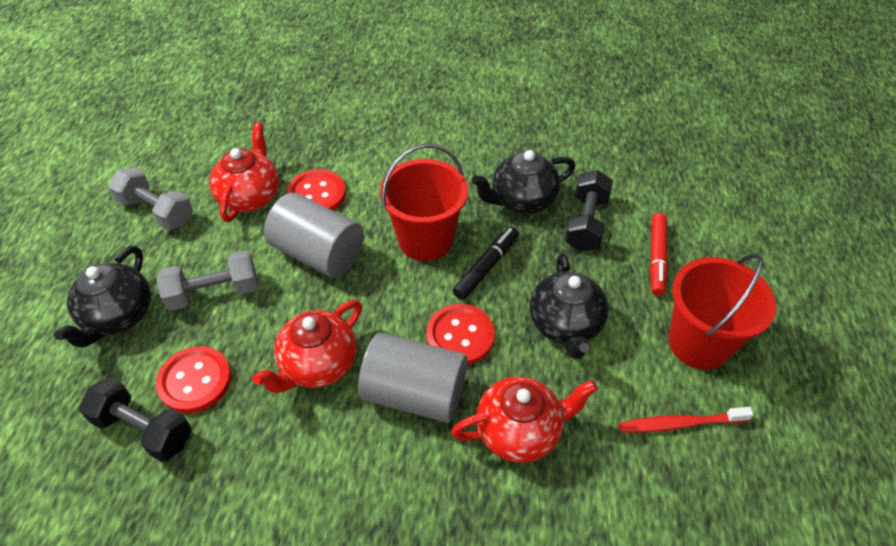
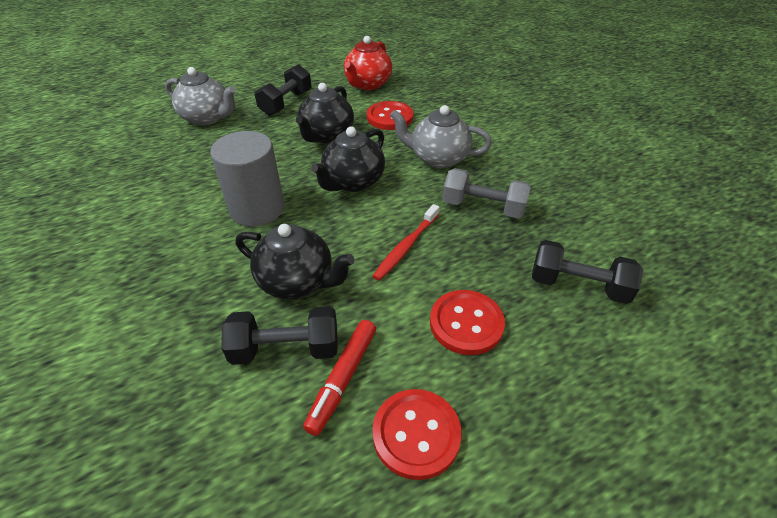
black dumbbell: 2 -> 3
black marker: 1 -> 0
grey cylinder: 2 -> 1
grey dumbbell: 2 -> 1
grey teapot: 0 -> 2
red bucket: 2 -> 0
red teapot: 3 -> 1

